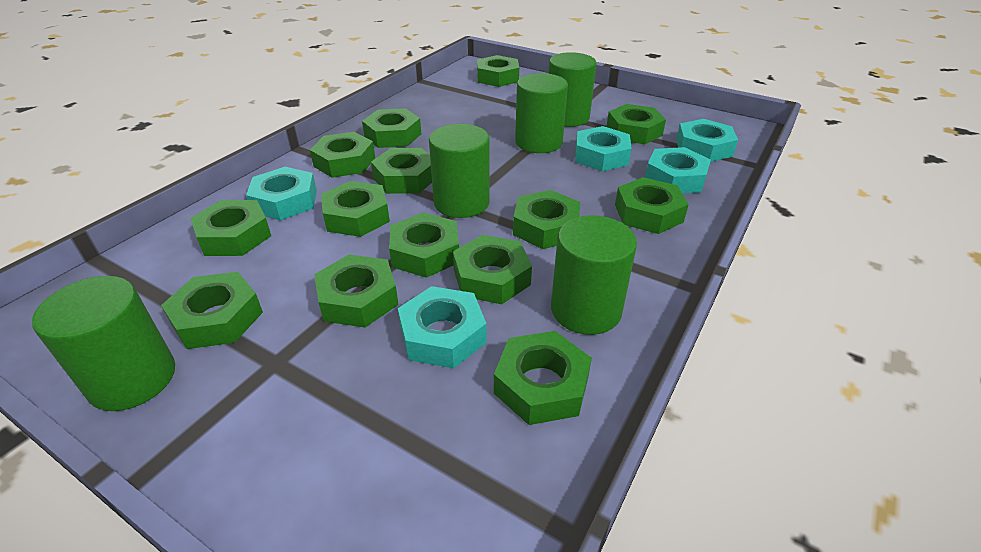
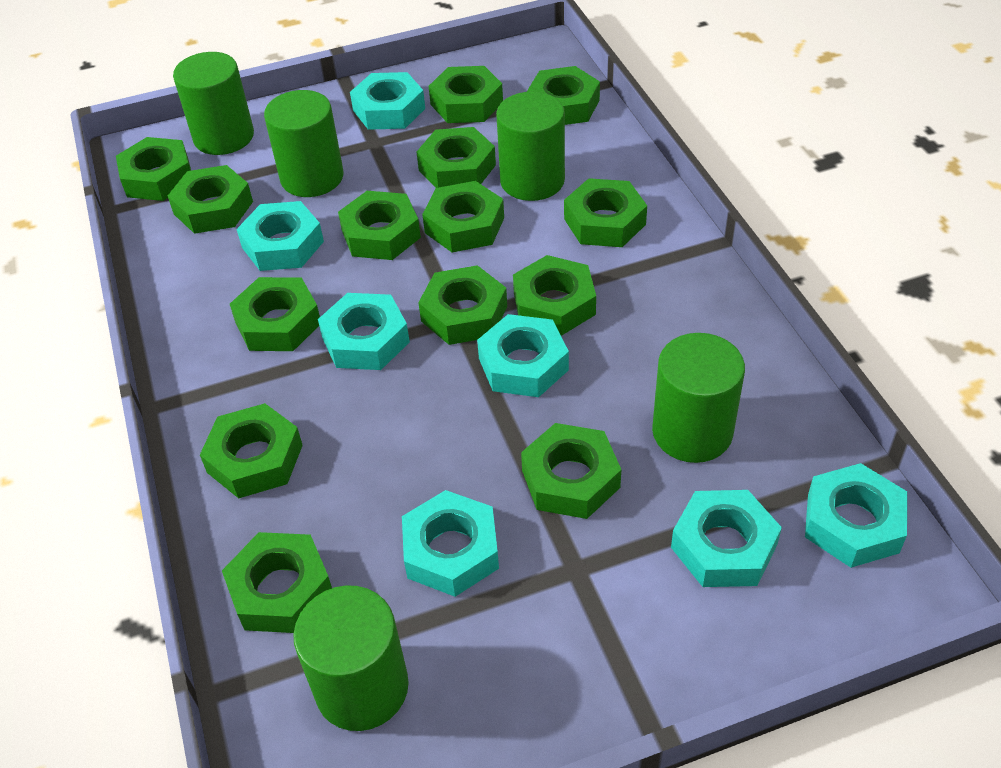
turquoise nut: 5 -> 7

